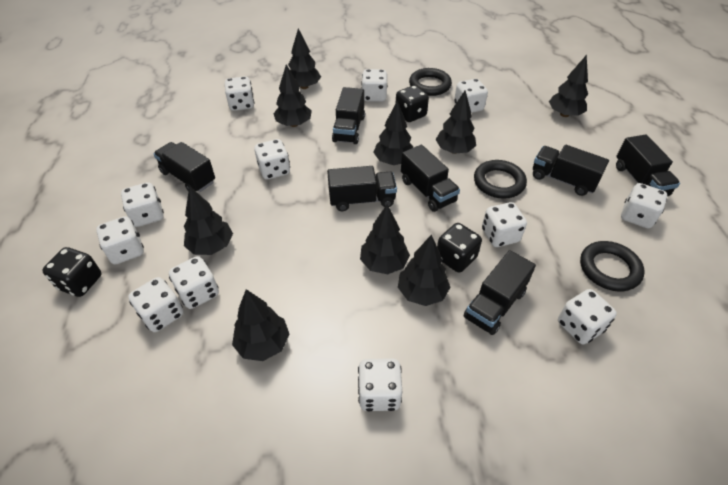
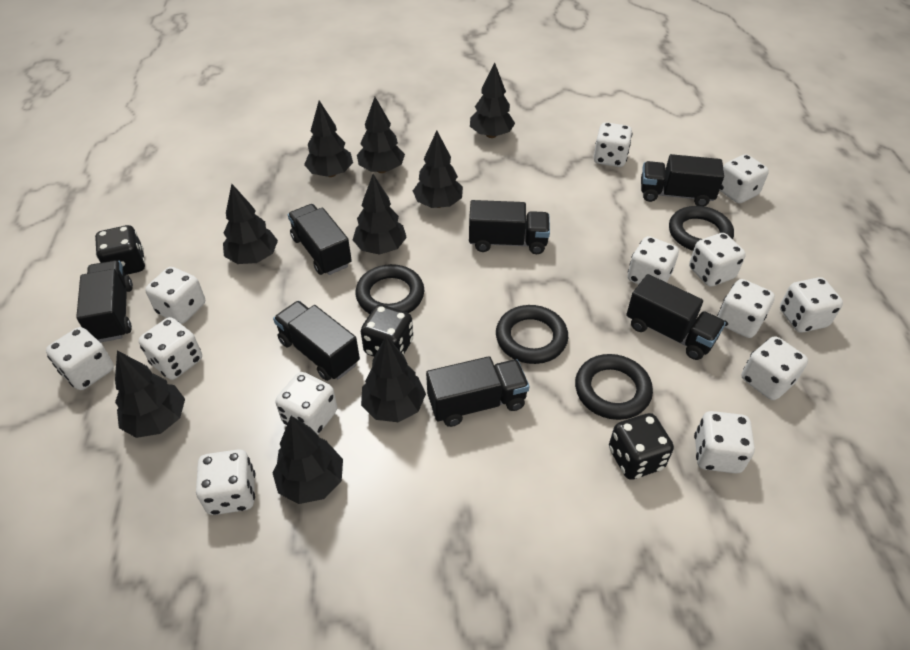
black ring: 3 -> 4
white dice: 12 -> 13

